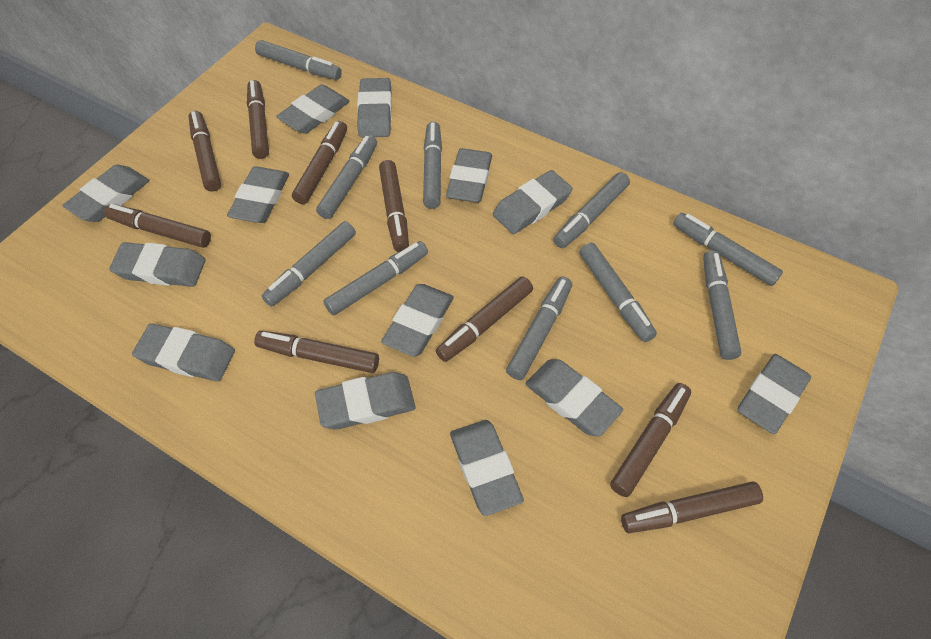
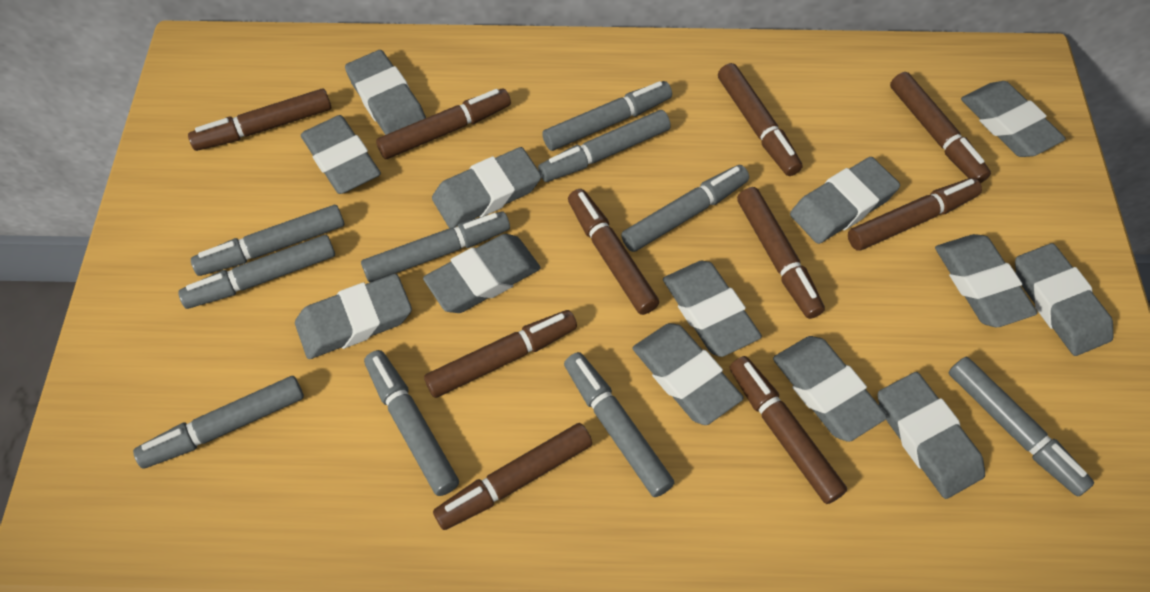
brown marker: 9 -> 10

